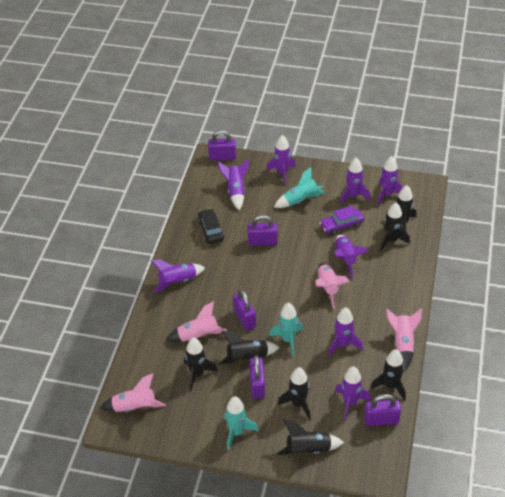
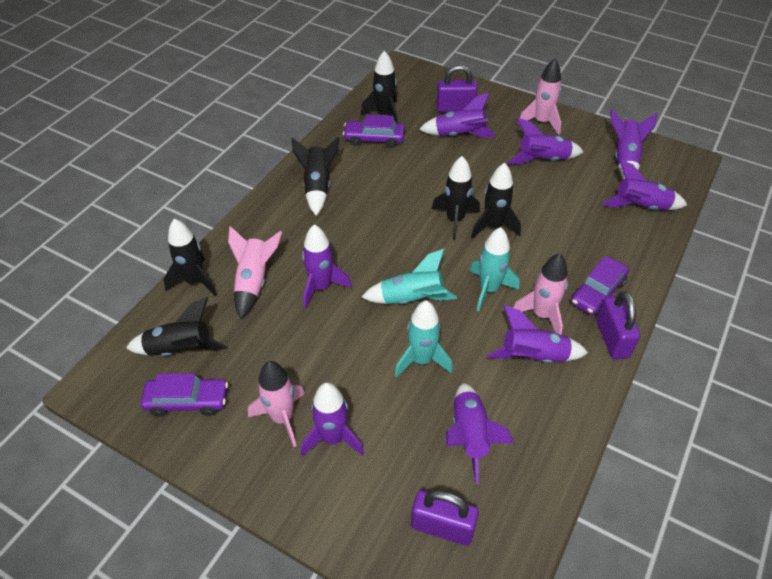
black car: 1 -> 0
black rocket: 7 -> 6
purple car: 1 -> 3
purple padlock: 5 -> 3

